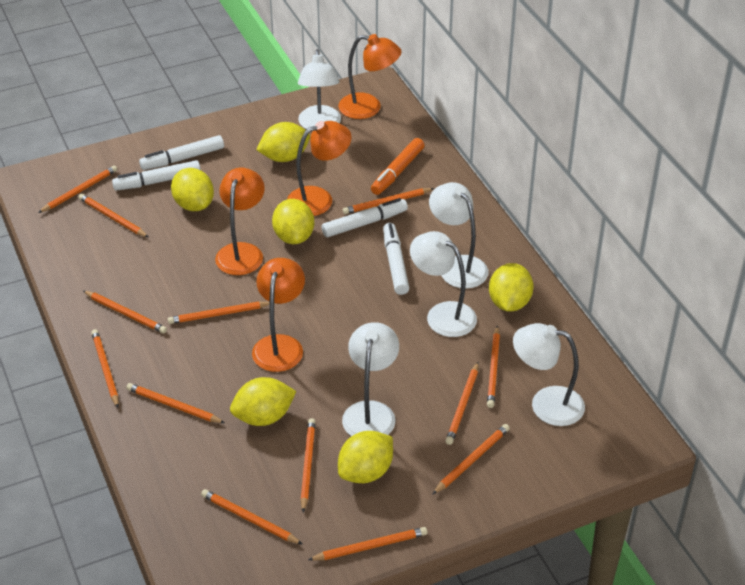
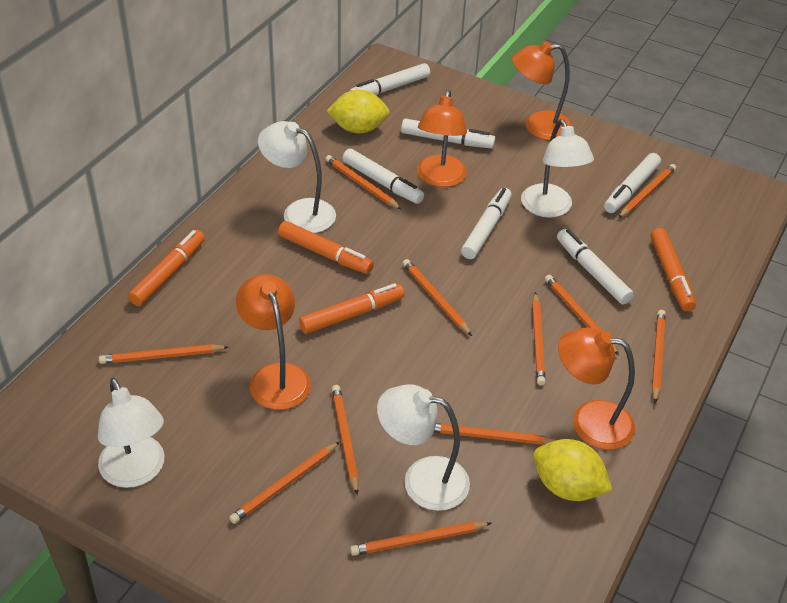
orange marker: 1 -> 4
orange pencil: 13 -> 11
white lamp: 5 -> 4
white marker: 4 -> 6
yellow lemon: 6 -> 2

